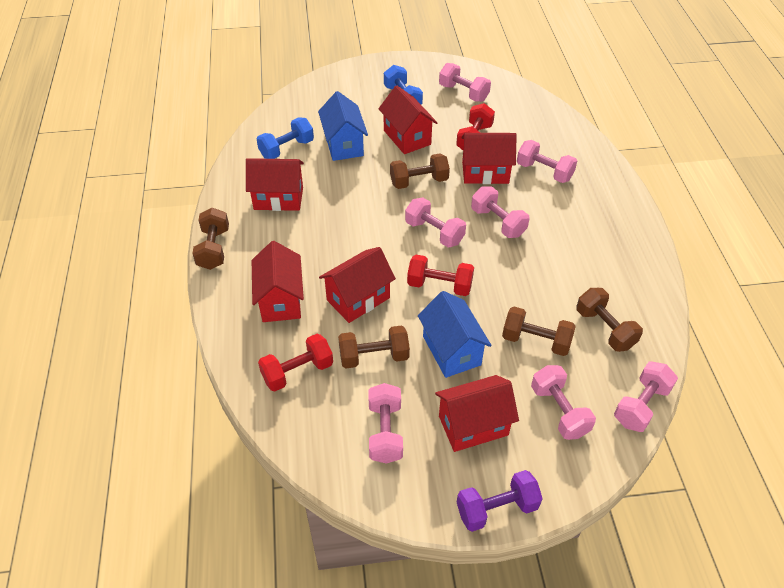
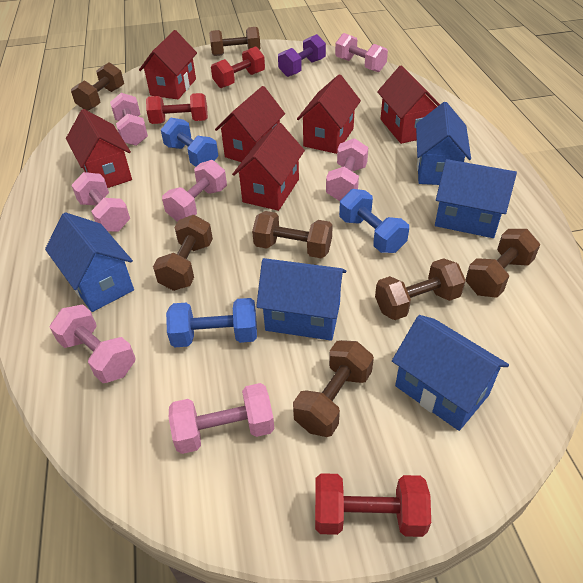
blue dumbbell: 2 -> 3
blue house: 2 -> 5
brown dumbbell: 5 -> 7

